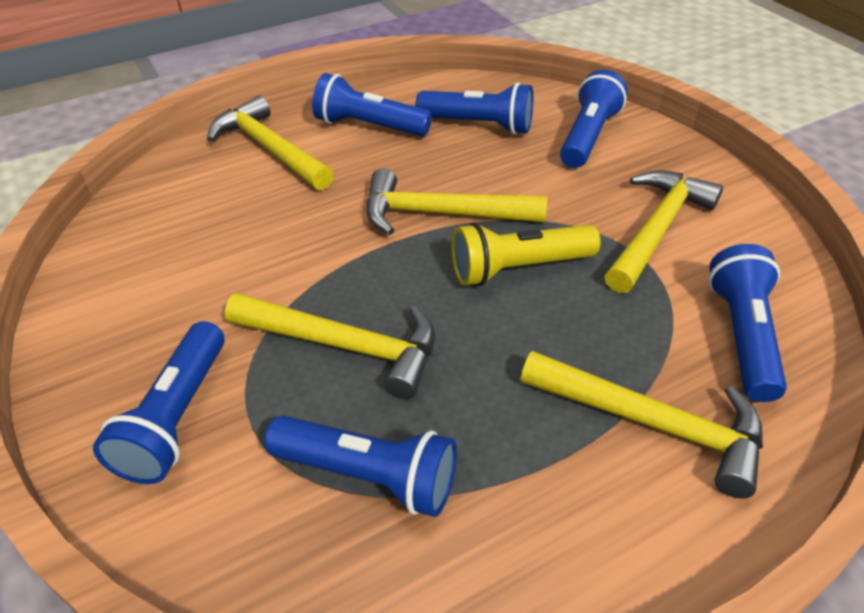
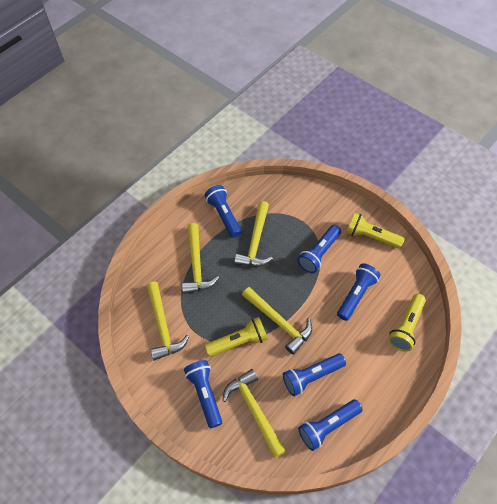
yellow flashlight: 1 -> 3

